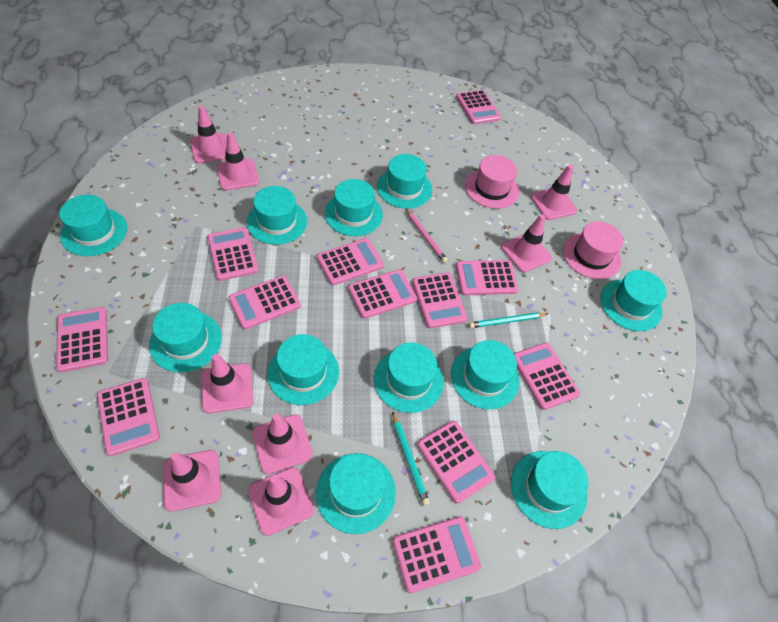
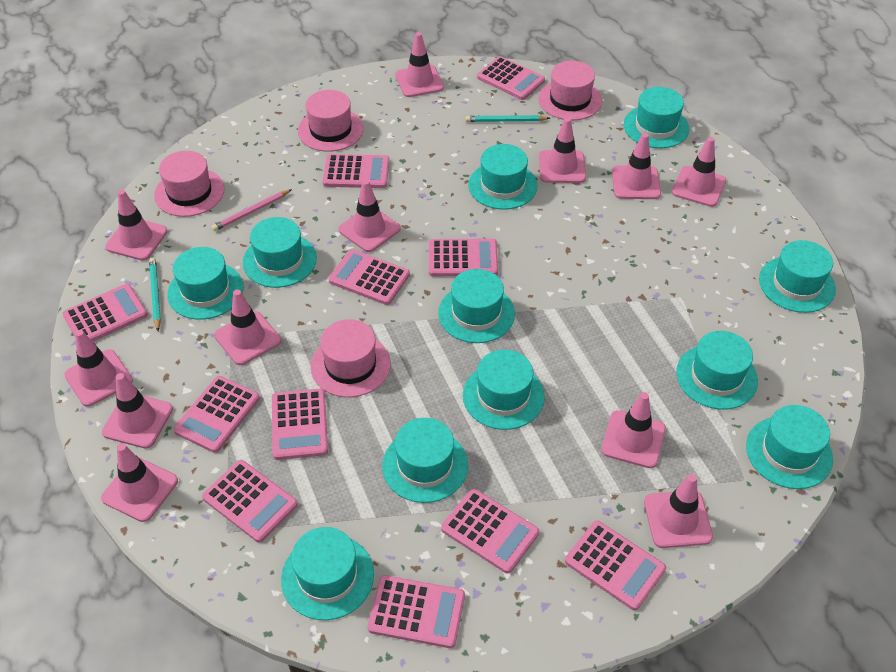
pink calculator: 12 -> 11
pink hat: 2 -> 4
pink traffic cone: 8 -> 12

